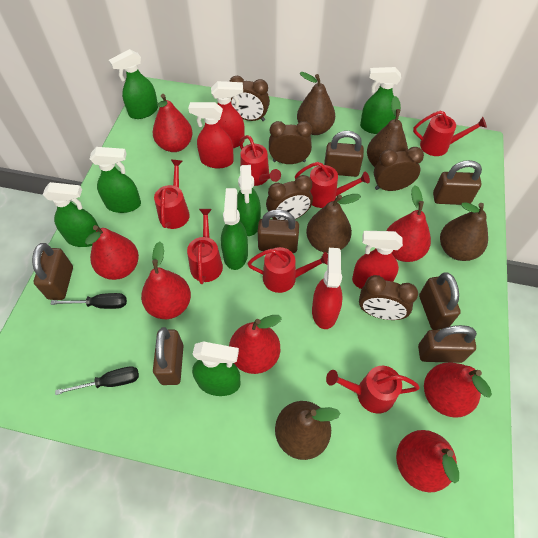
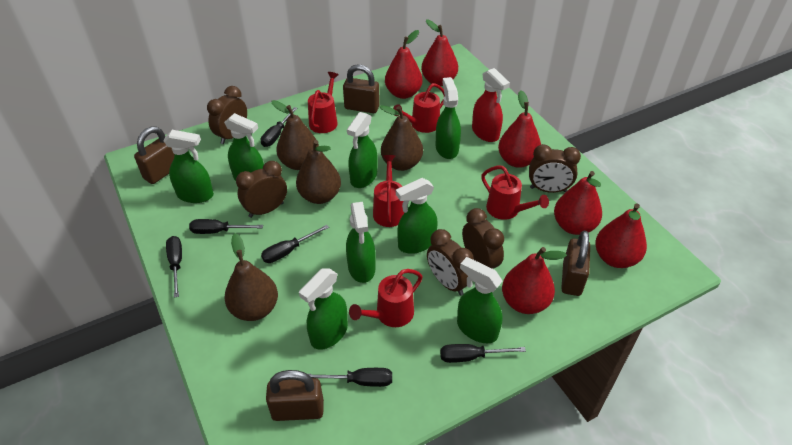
black screwdriver: 2 -> 6
brown padlock: 7 -> 4
brown pear: 5 -> 4
green spray bottle: 7 -> 8
red pear: 7 -> 6
red spray bottle: 4 -> 1
red watering can: 7 -> 5

